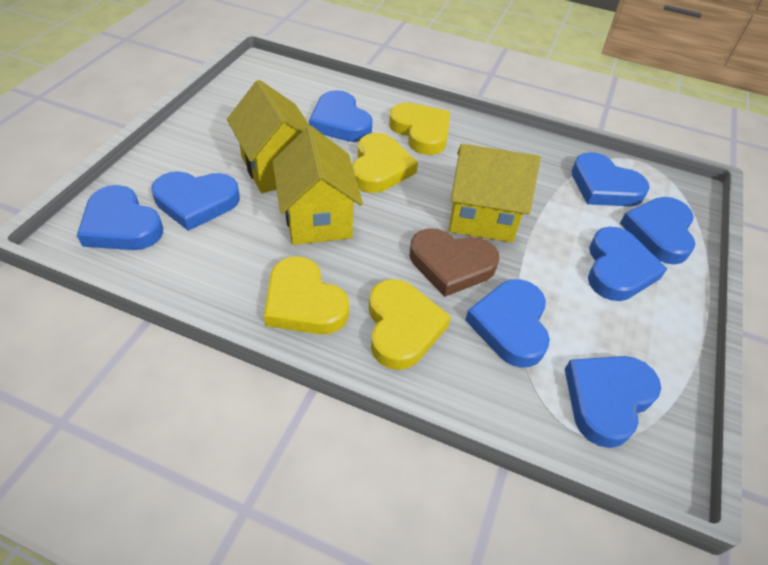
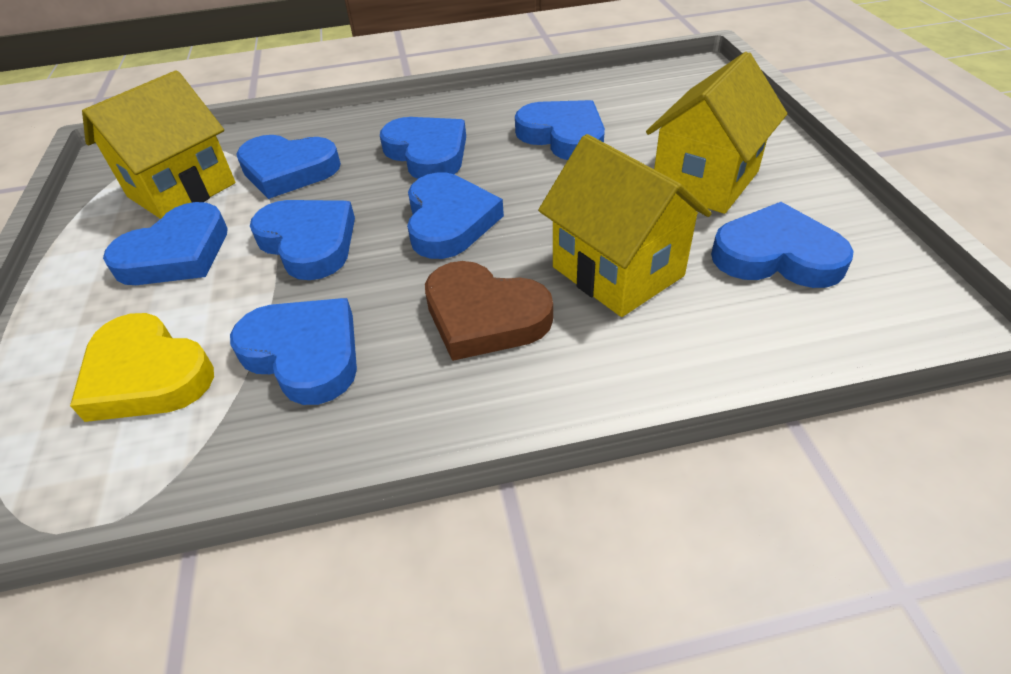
yellow heart: 4 -> 1

